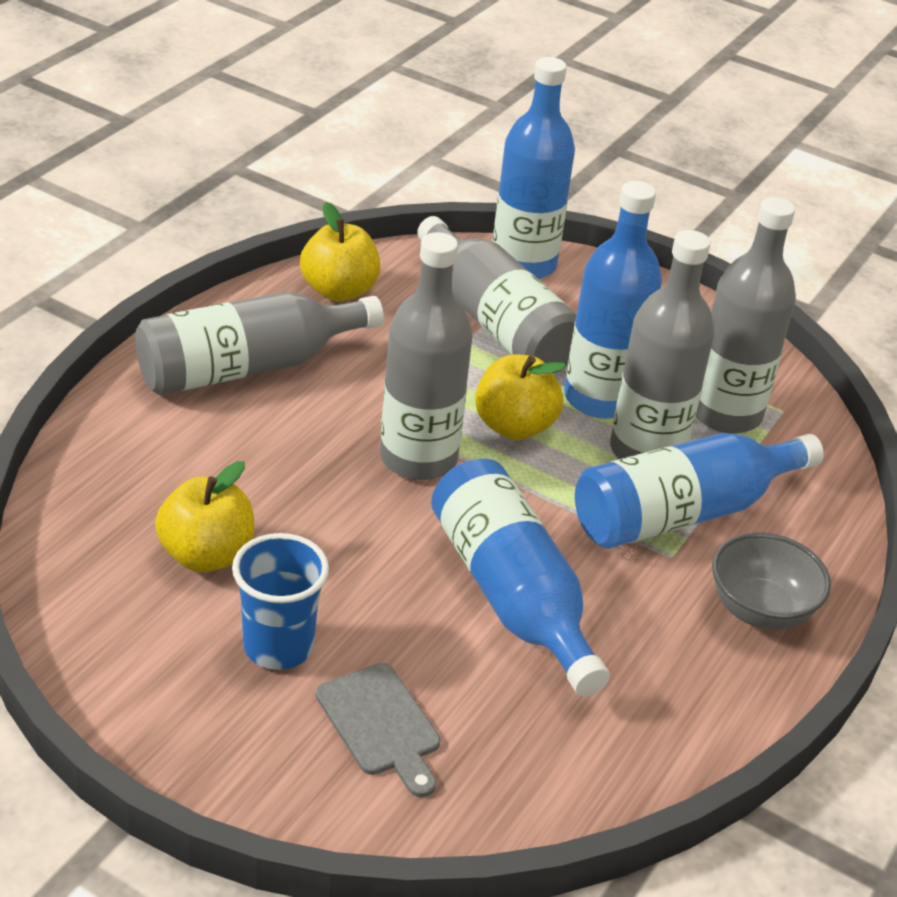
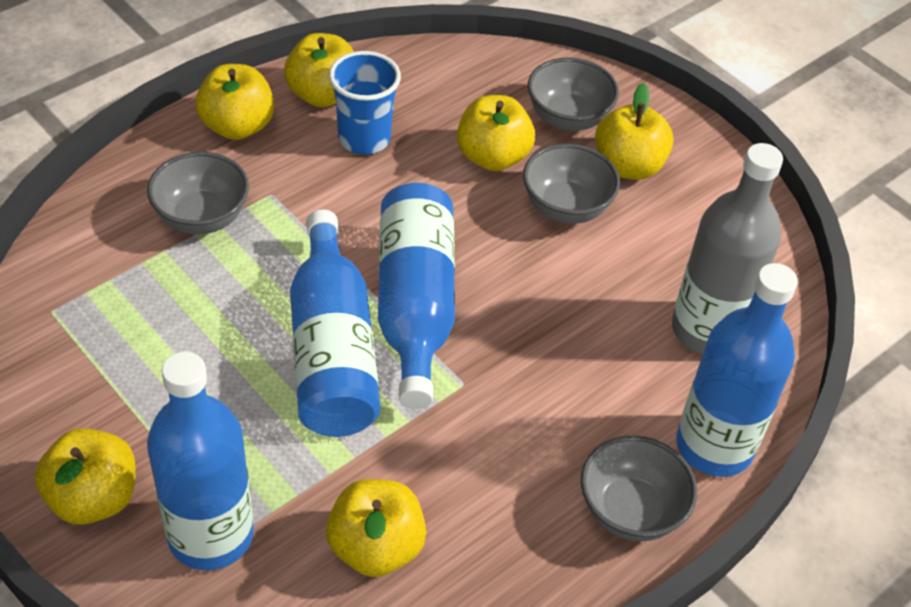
grey bottle: 5 -> 1
grey bowl: 1 -> 4
grey cutting board: 1 -> 0
yellow apple: 3 -> 6

